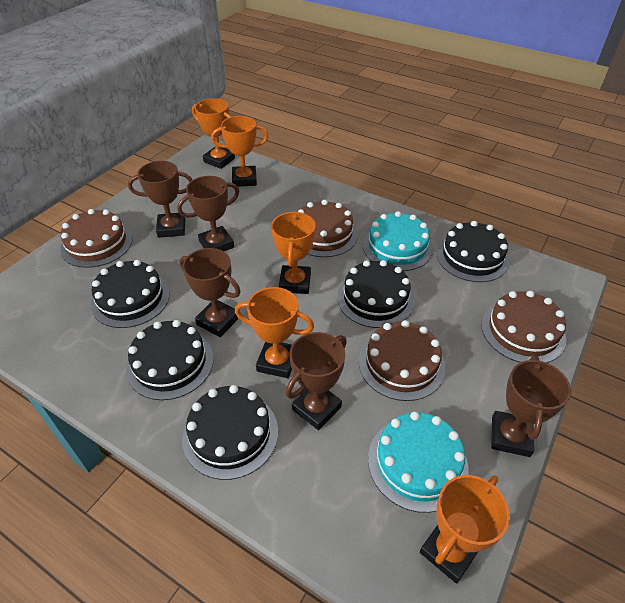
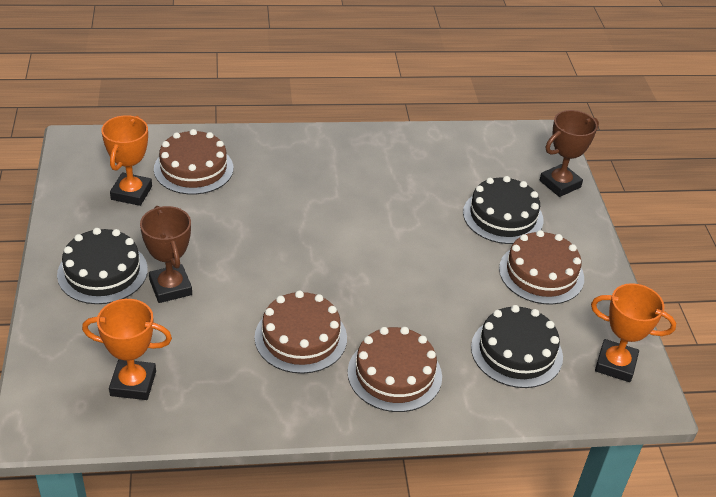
black cake: 5 -> 3
brown trophy: 5 -> 2
orange trophy: 5 -> 3
turquoise cake: 2 -> 0

